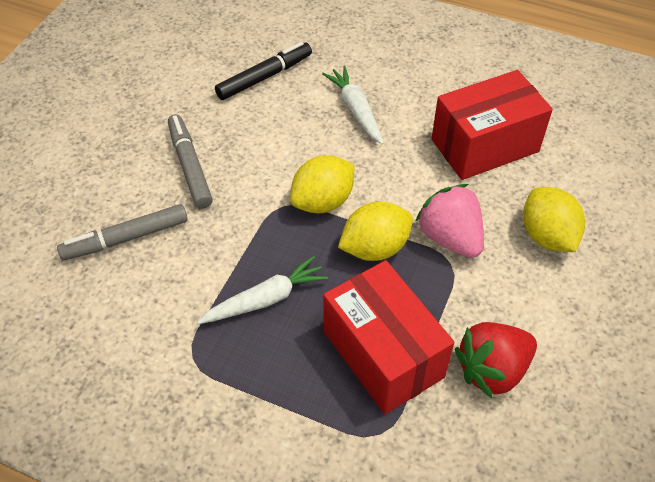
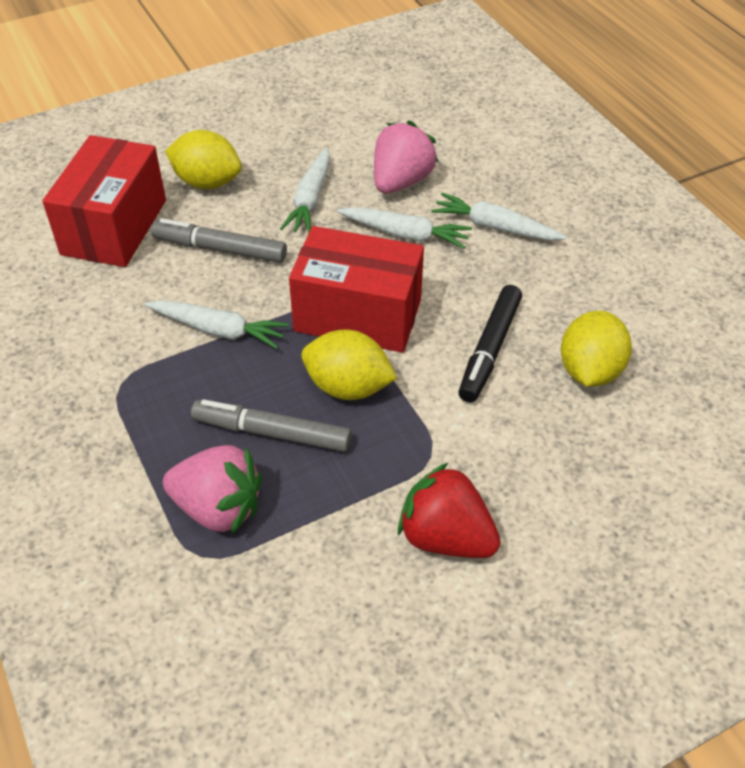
pink strawberry: 1 -> 2
white carrot: 2 -> 4

